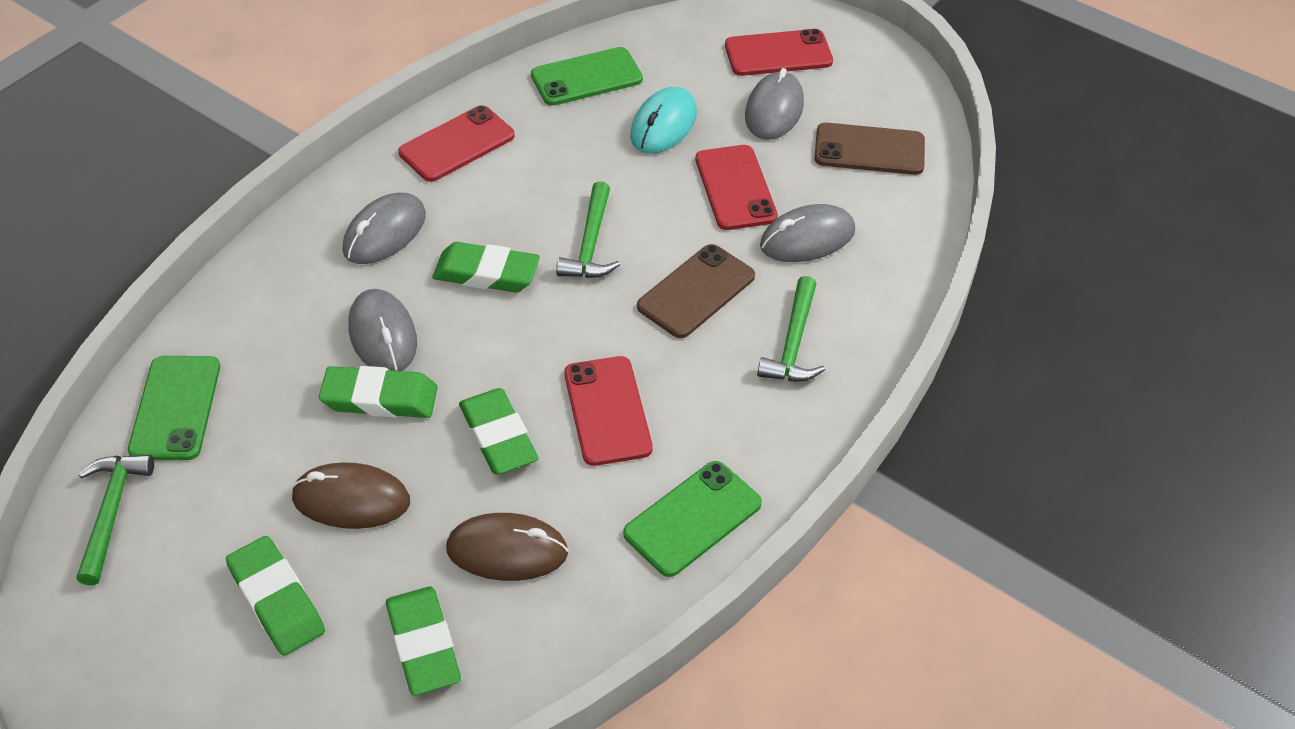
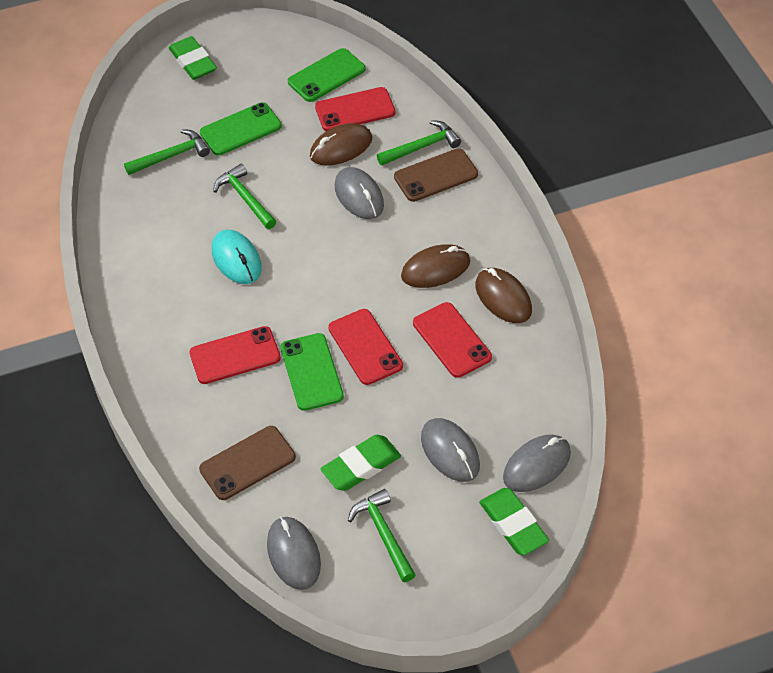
brown mouse: 2 -> 3
green eraser: 5 -> 3
green hammer: 3 -> 4

